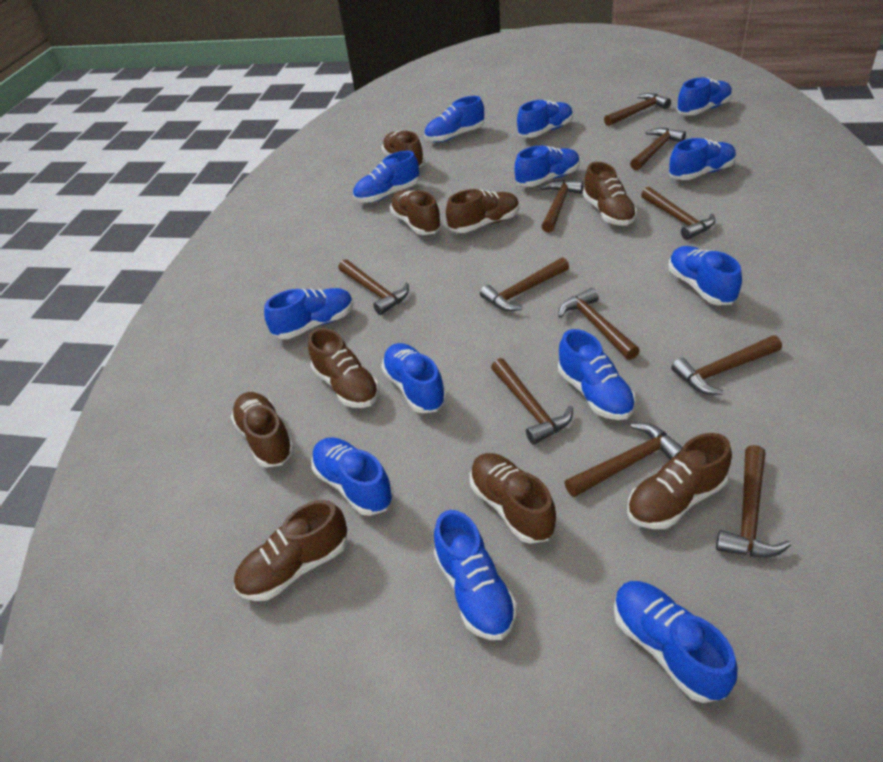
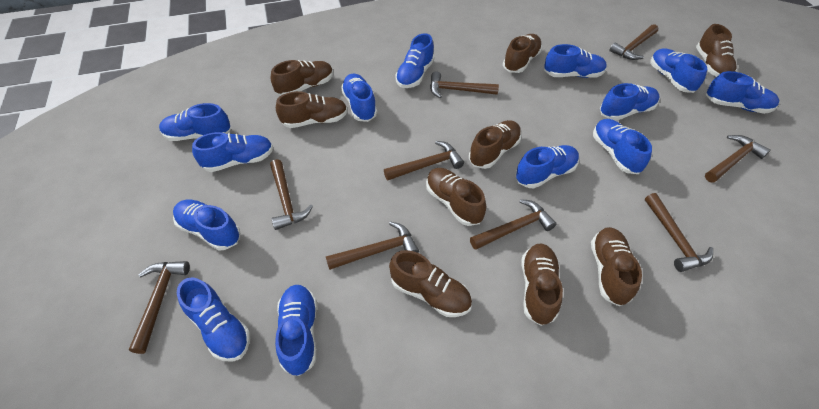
brown hammer: 11 -> 9

